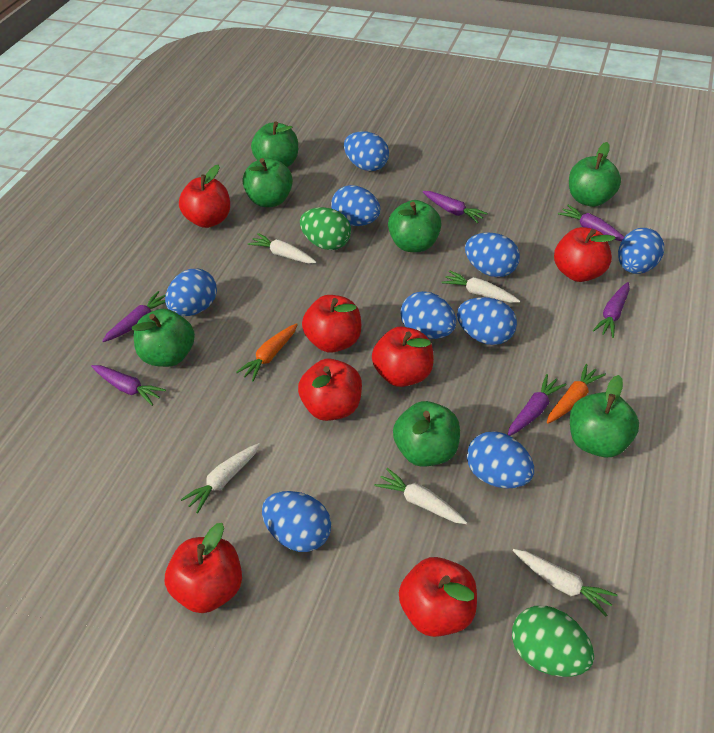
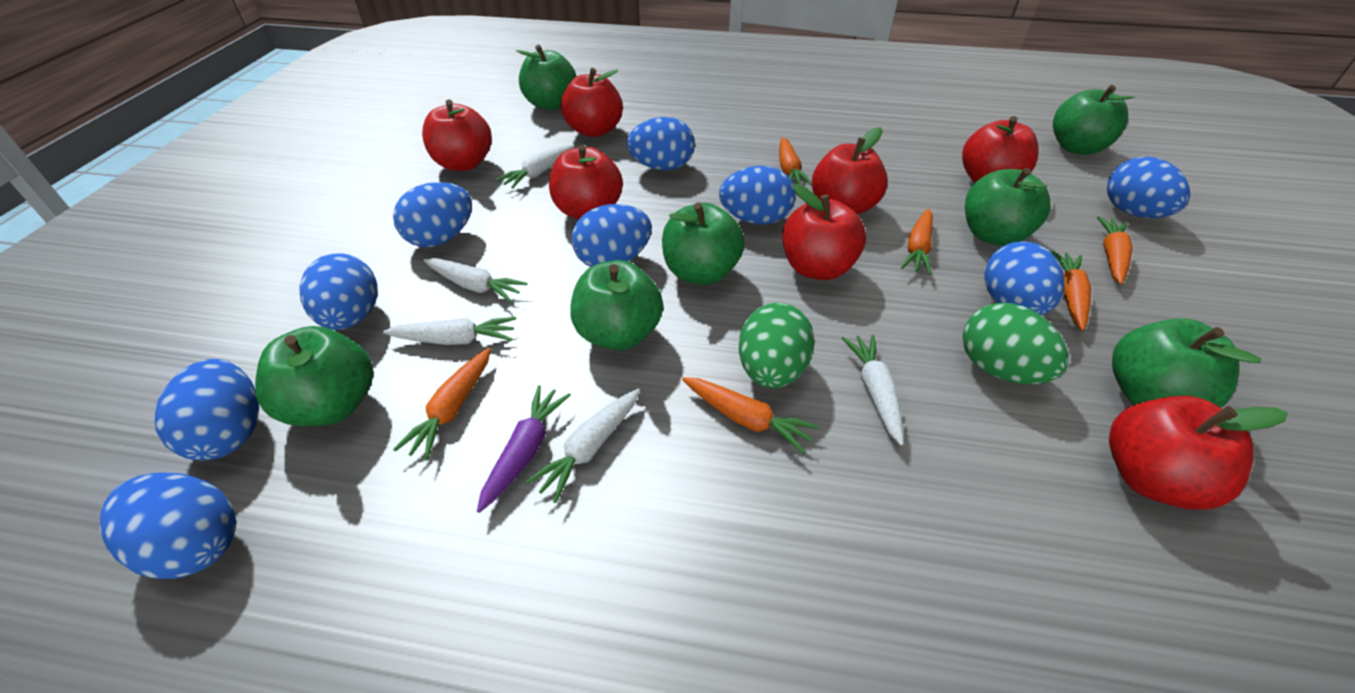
orange carrot: 2 -> 6
purple carrot: 6 -> 1

